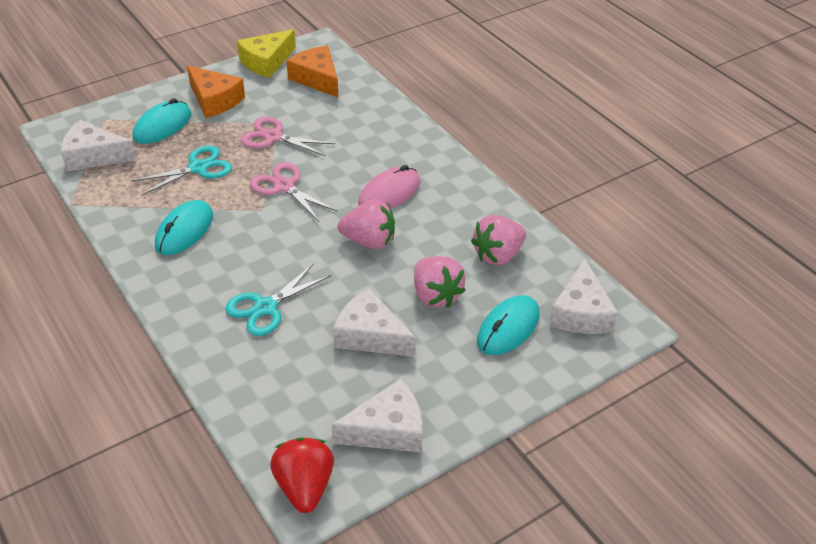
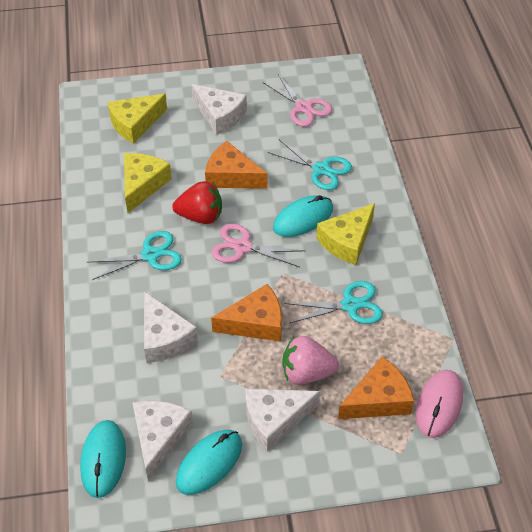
orange cheese: 2 -> 3
pink strawberry: 3 -> 1
turquoise scissors: 2 -> 3
yellow cheese: 1 -> 3

